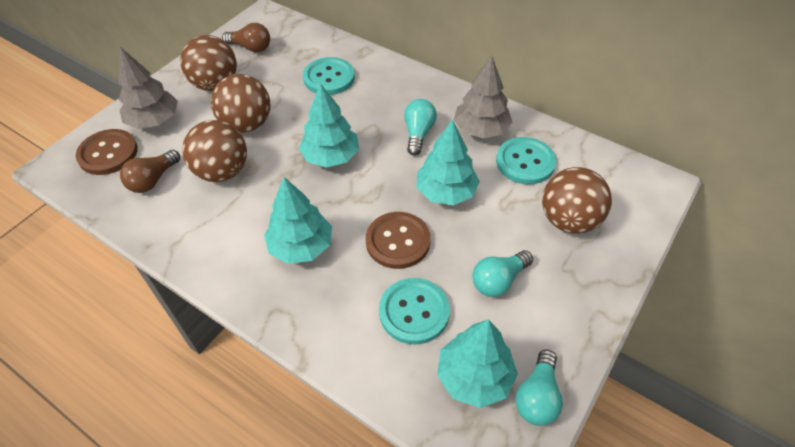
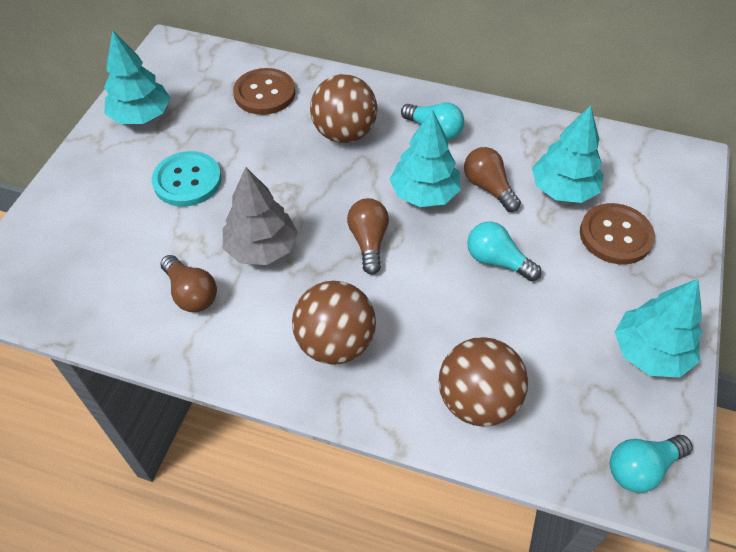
brown ball: 4 -> 3
brown light bulb: 2 -> 3
grey tree: 2 -> 1
turquoise button: 3 -> 1

